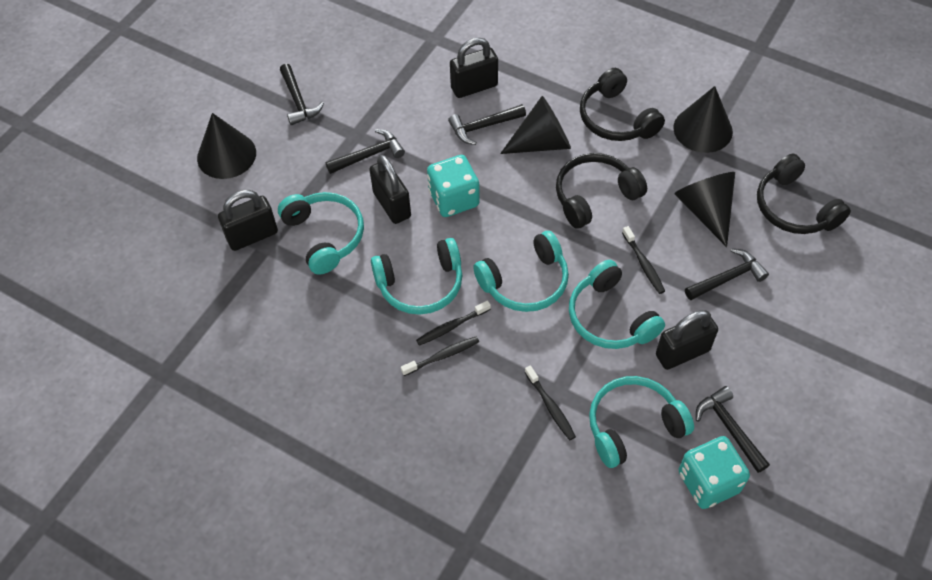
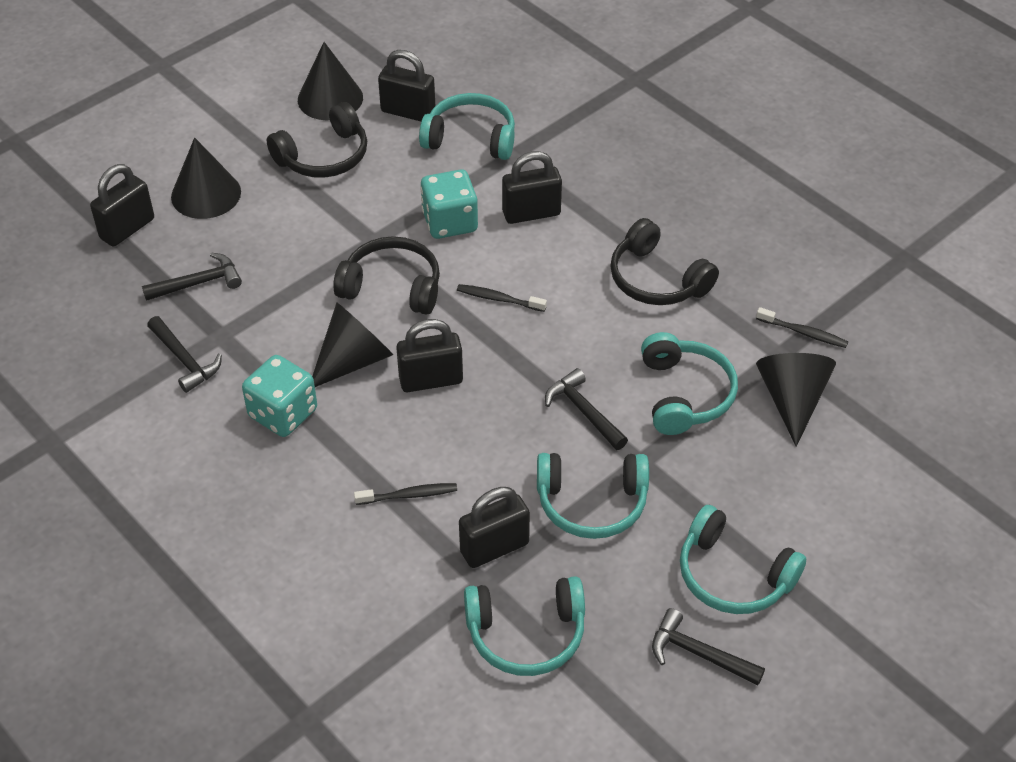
black hammer: 5 -> 4
black padlock: 4 -> 5
black toothbrush: 4 -> 3

